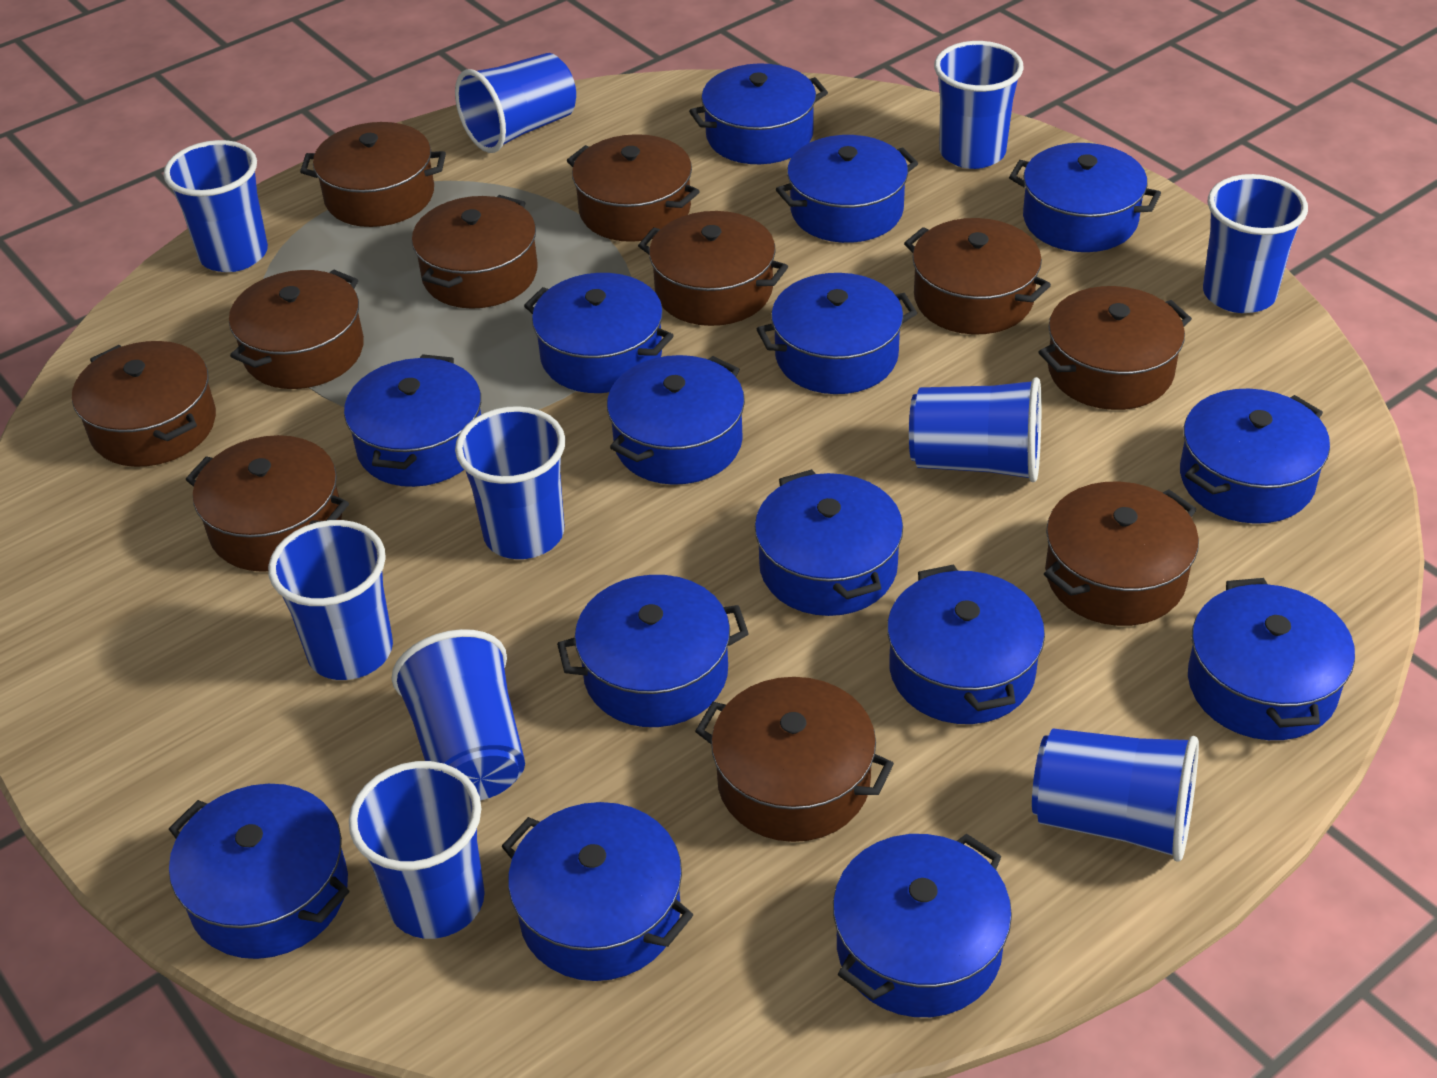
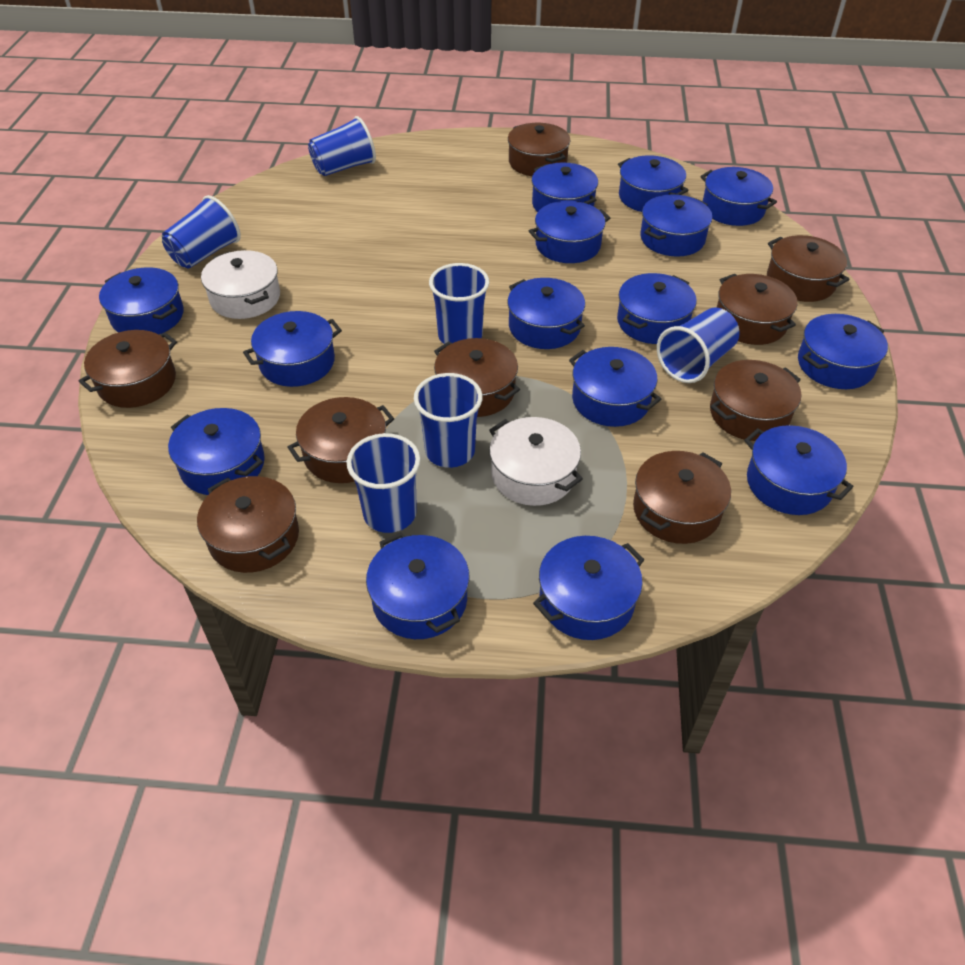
blue cup: 10 -> 6
brown pot: 11 -> 9
white pot: 0 -> 2

